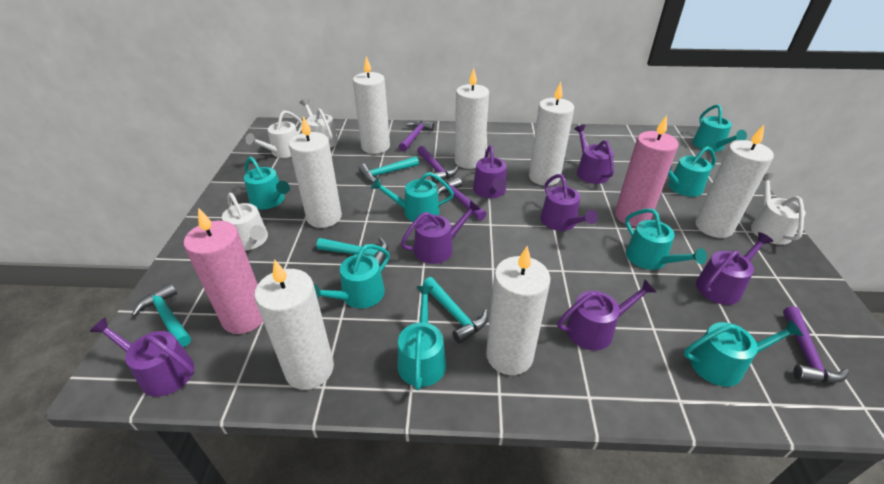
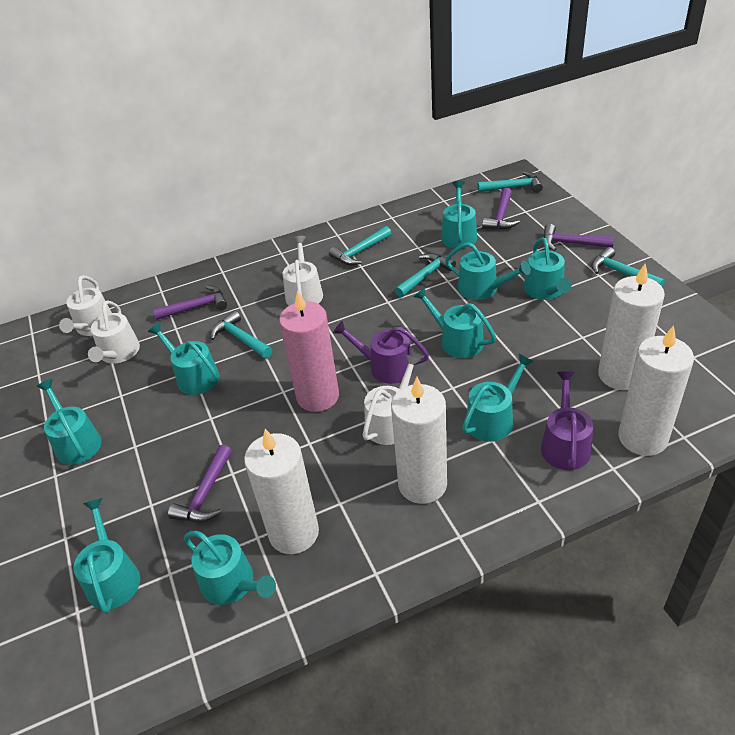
pink candle: 2 -> 1
purple watering can: 7 -> 2
turquoise hammer: 4 -> 5
turquoise watering can: 8 -> 9
white candle: 7 -> 4

